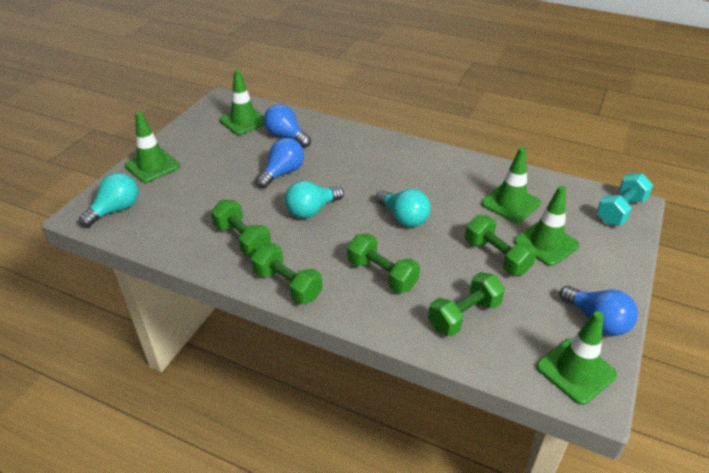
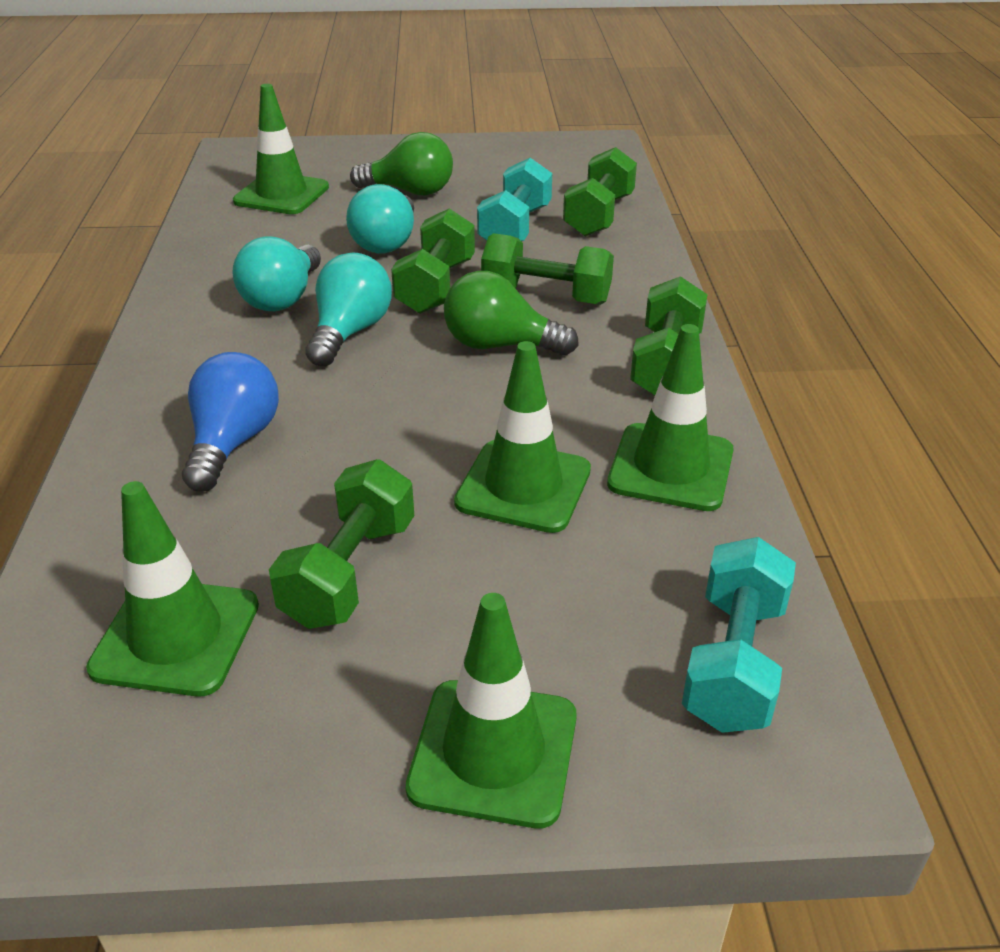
blue light bulb: 3 -> 1
green light bulb: 0 -> 2
turquoise dumbbell: 1 -> 2

